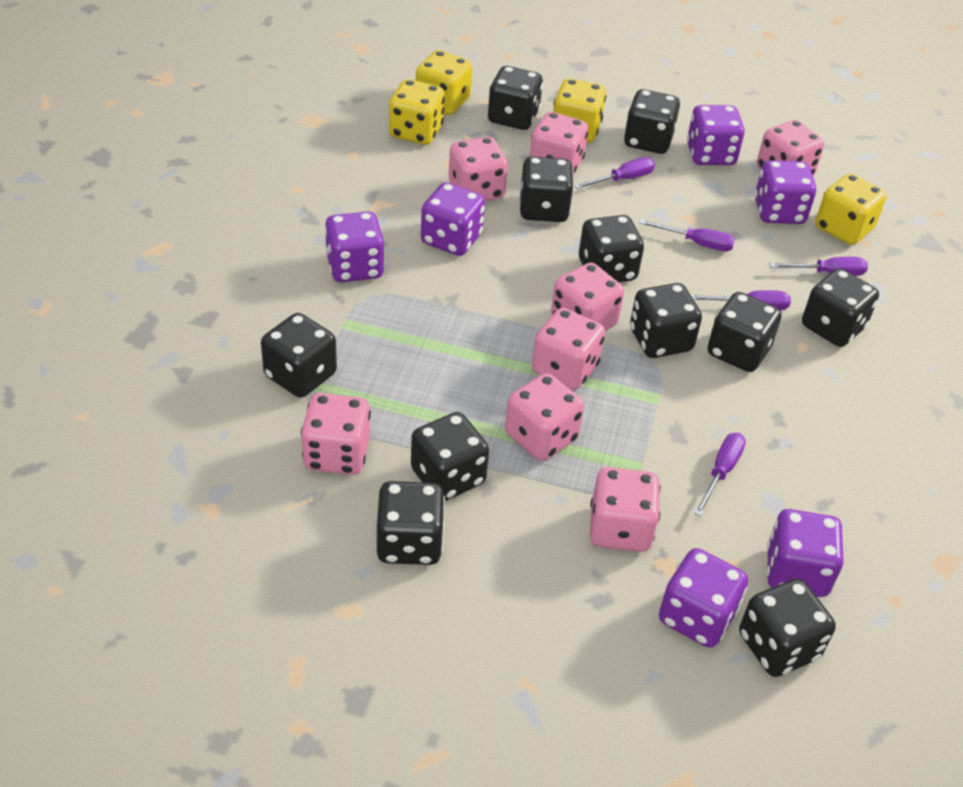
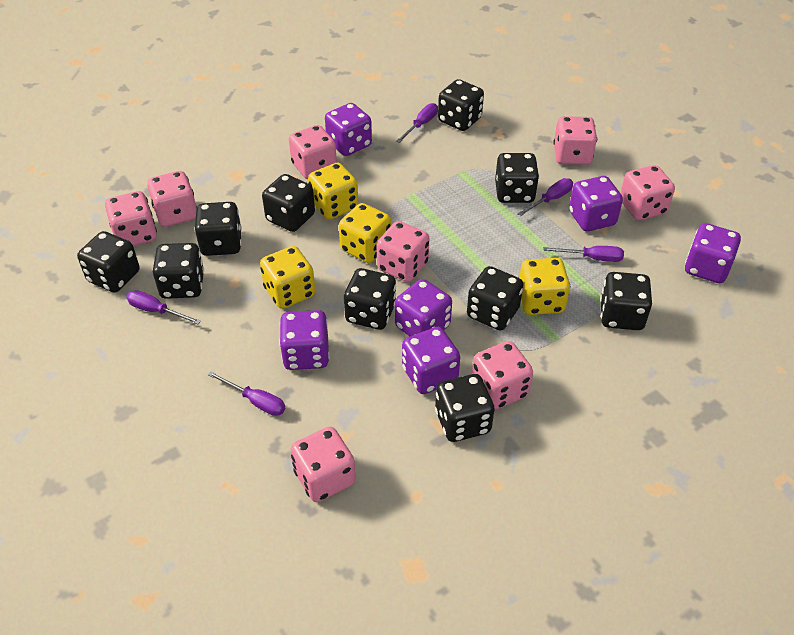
black dice: 11 -> 10

